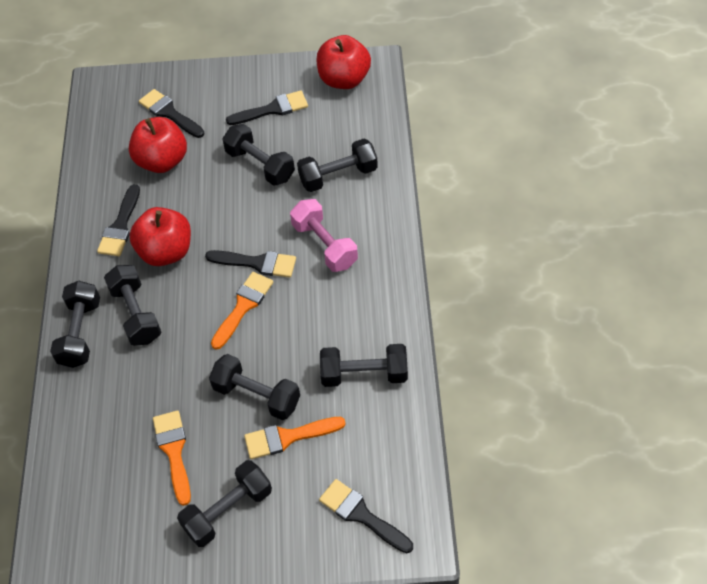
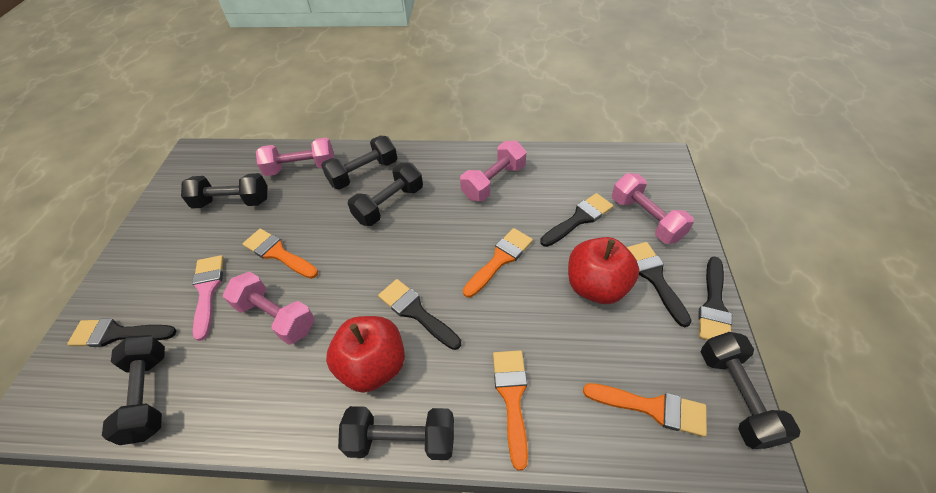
black dumbbell: 7 -> 6
orange brush: 3 -> 4
pink brush: 0 -> 1
pink dumbbell: 1 -> 4
red apple: 3 -> 2

